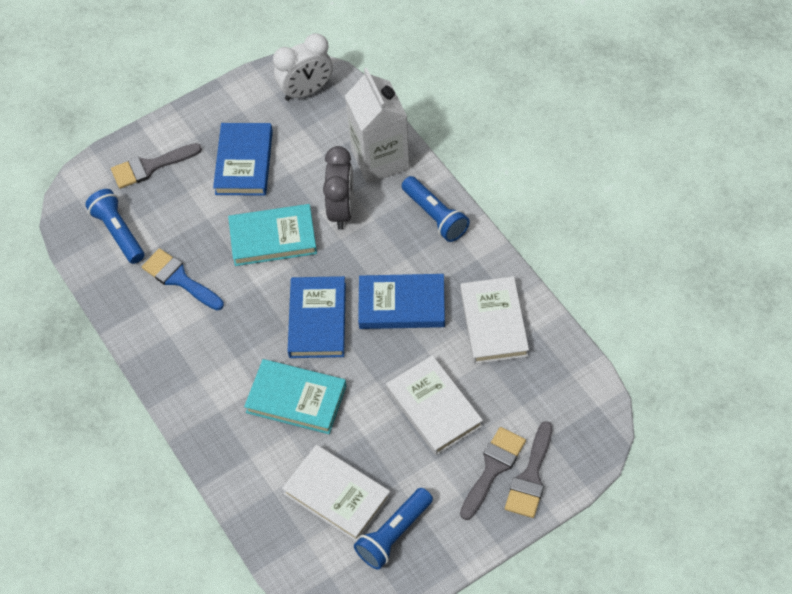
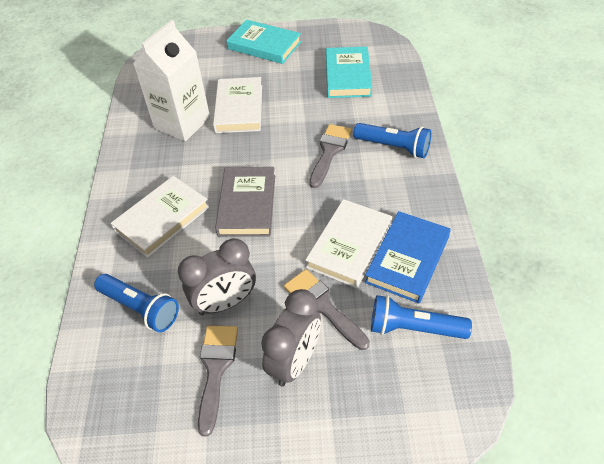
blue book: 3 -> 1
blue brush: 1 -> 0
grey book: 0 -> 1
grey clock: 1 -> 2
white clock: 1 -> 0

